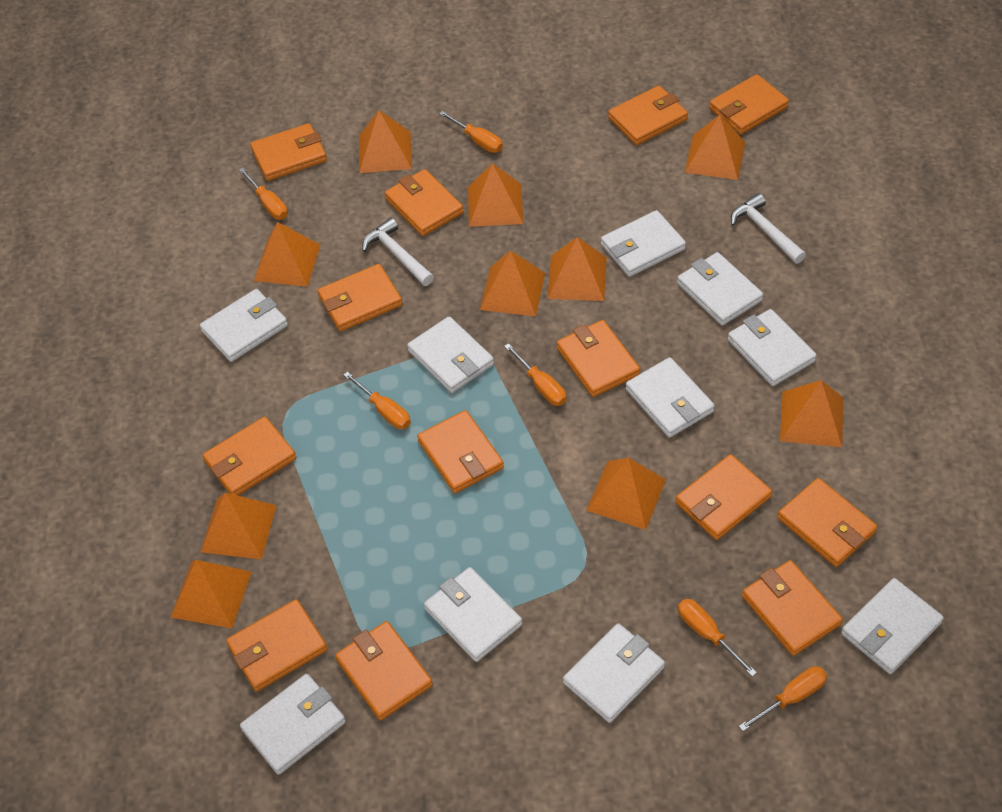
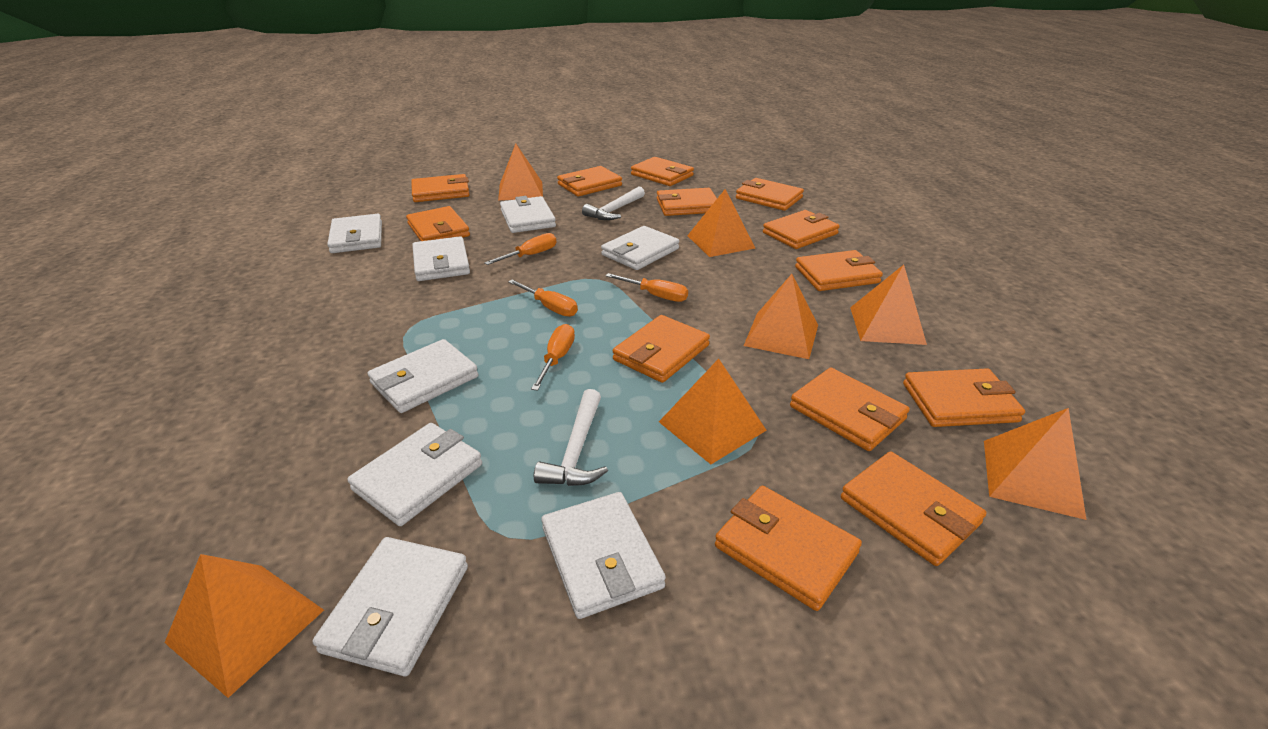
orange pyramid: 10 -> 7
orange screwdriver: 6 -> 4
white wallet: 10 -> 8

